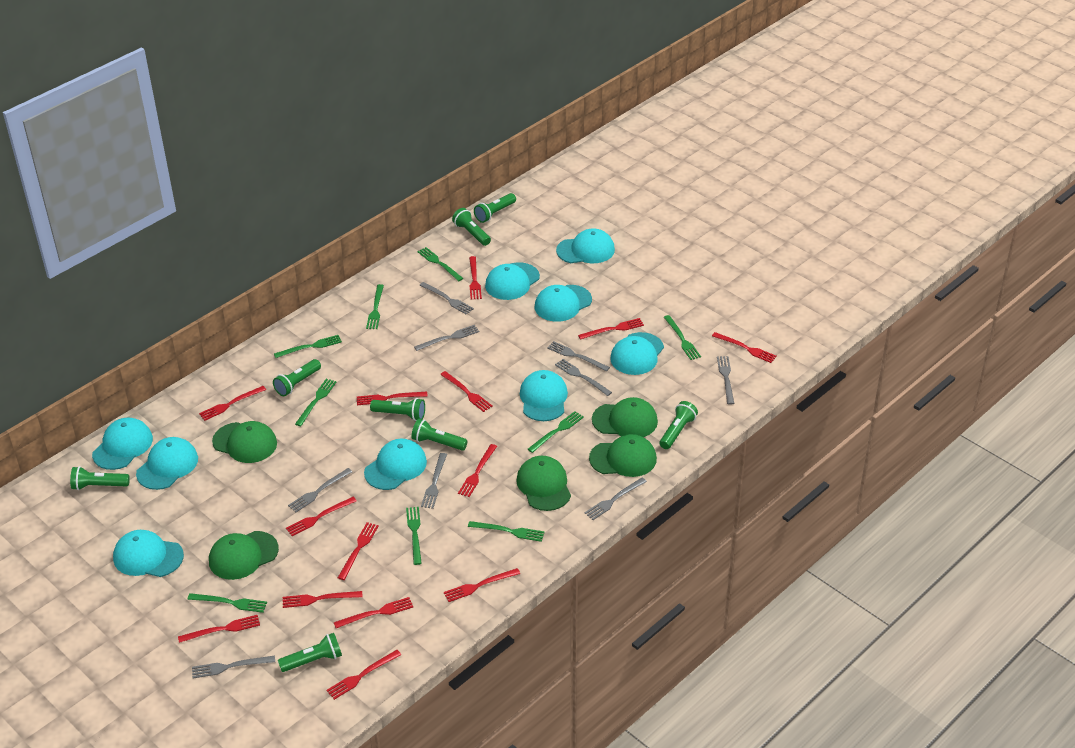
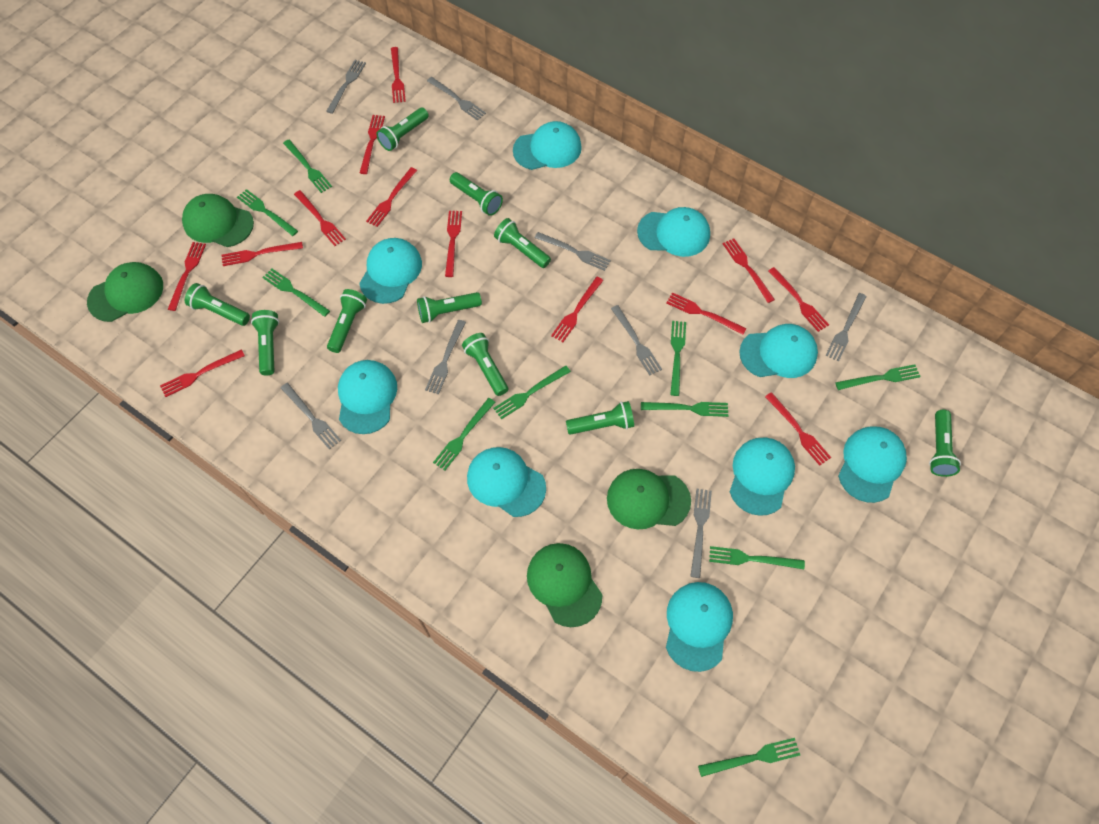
green cap: 5 -> 4
green flashlight: 8 -> 10
green fork: 9 -> 10
grey fork: 9 -> 8
red fork: 14 -> 13

